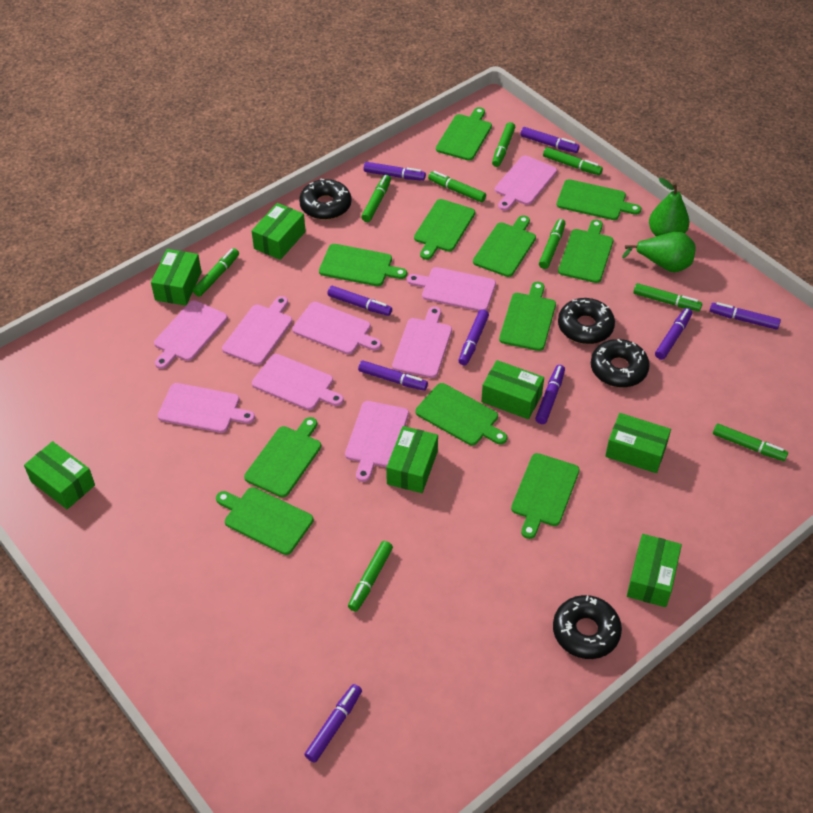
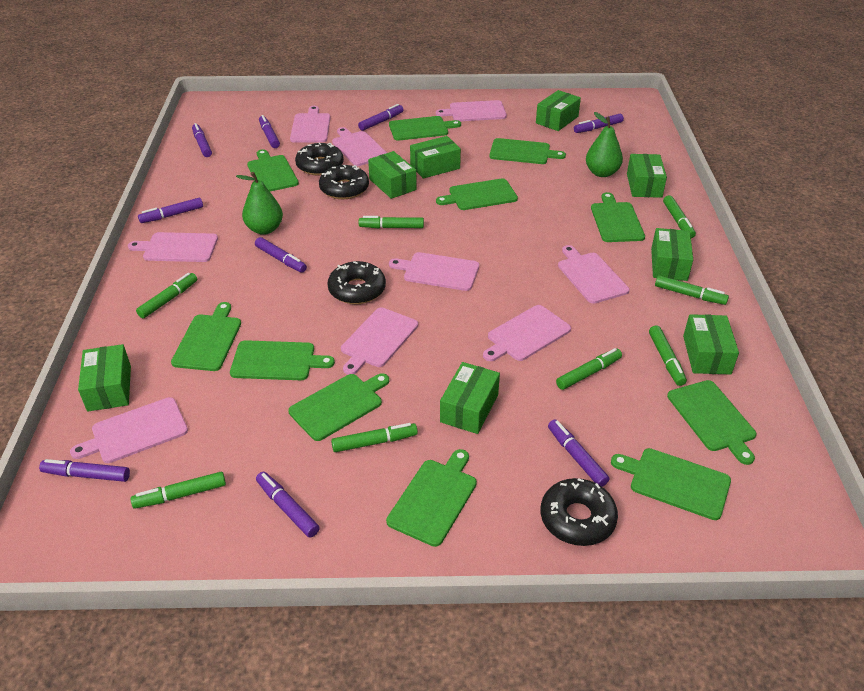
green box: 7 -> 8
green marker: 9 -> 8

